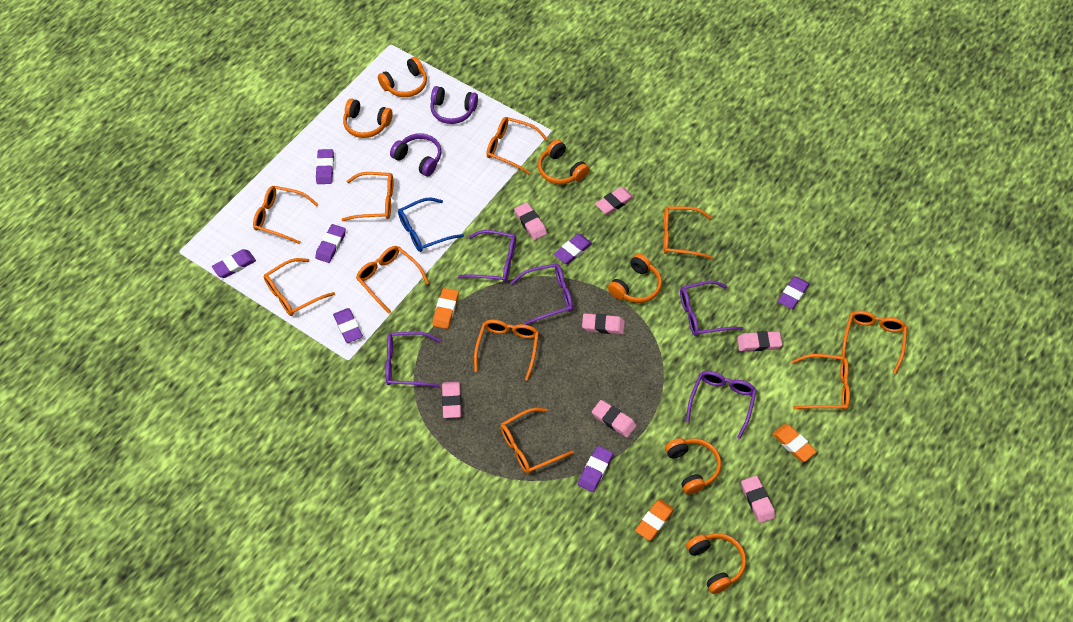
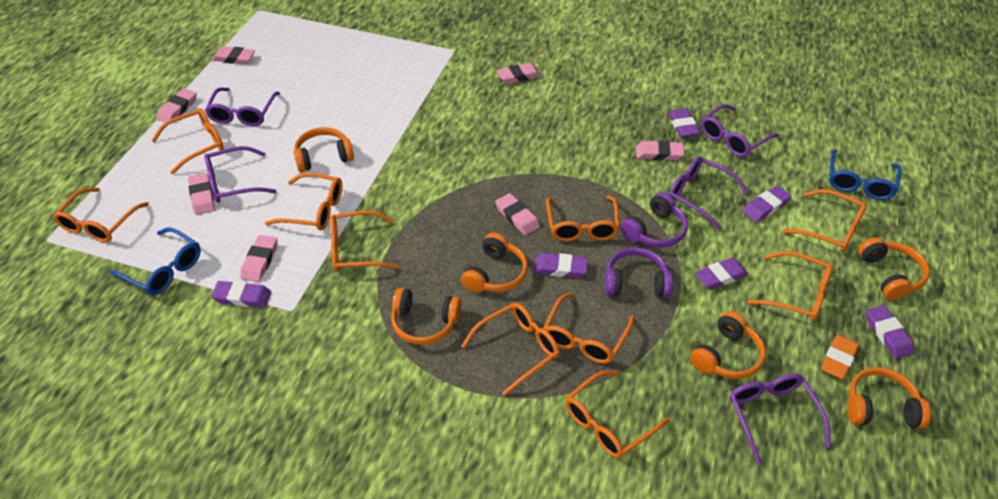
blue glasses: 1 -> 2
orange eraser: 3 -> 1
purple eraser: 7 -> 6

